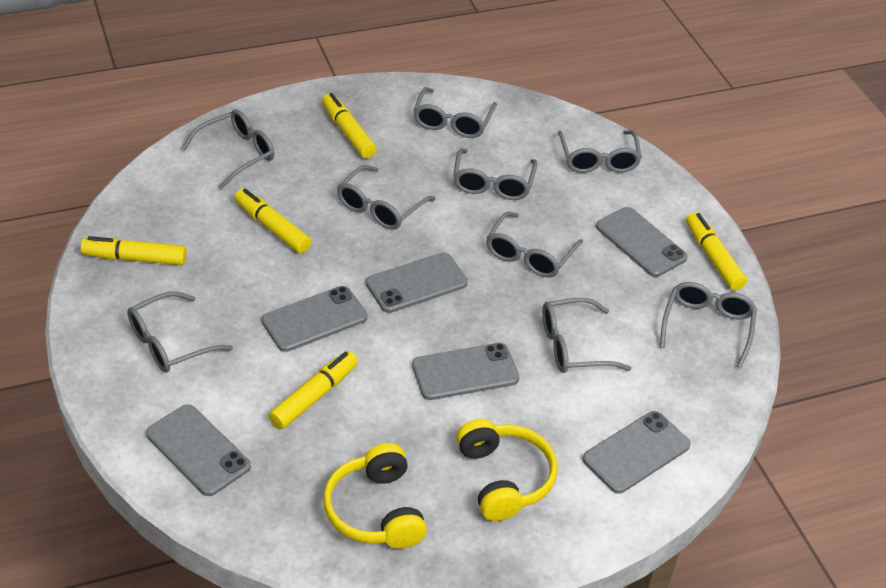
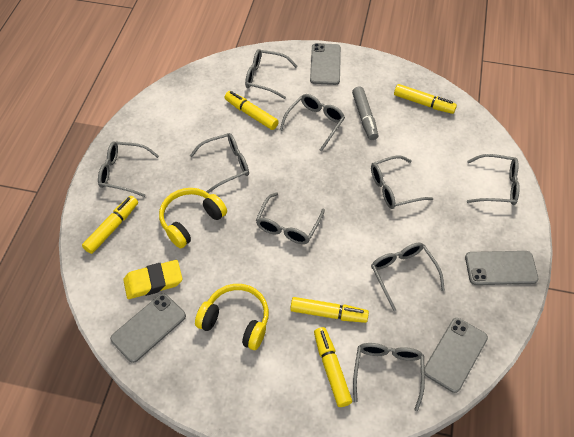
grey marker: 0 -> 1
grey phone: 6 -> 4
yellow eraser: 0 -> 1

